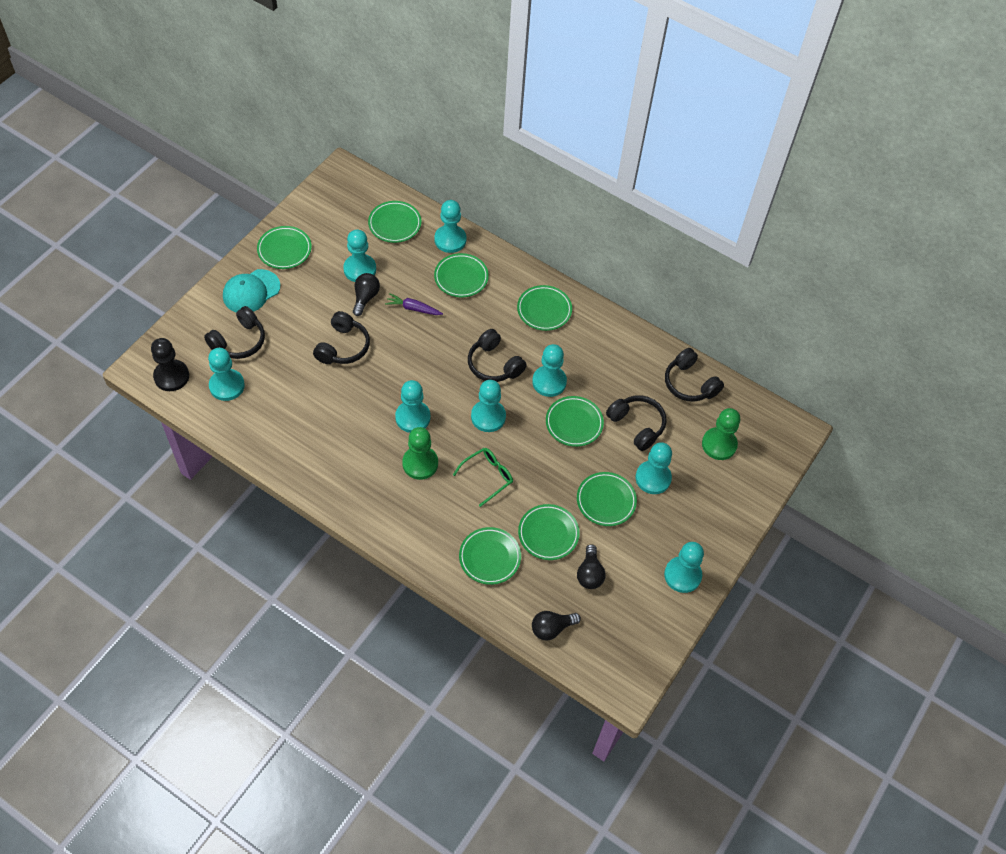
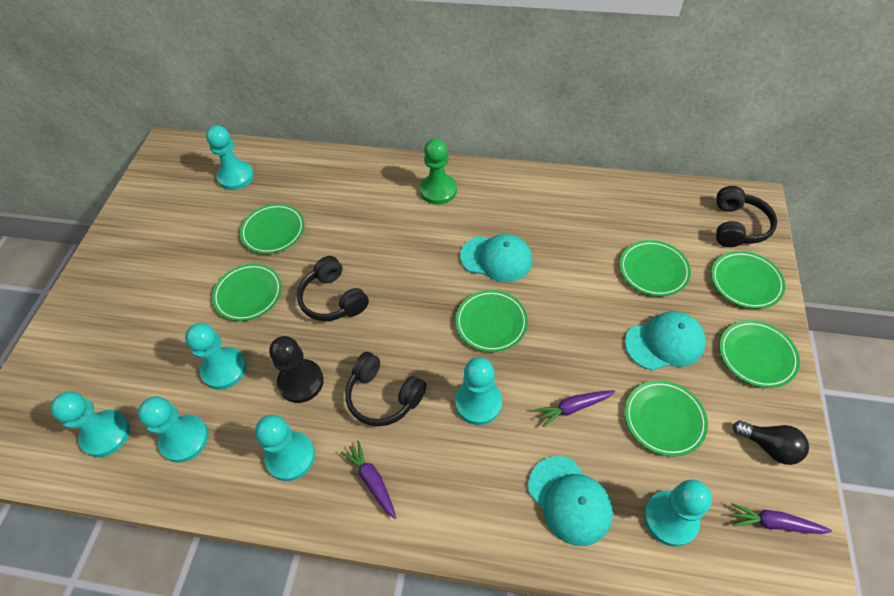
black headphones: 5 -> 3
black light bulb: 3 -> 1
green glasses: 1 -> 0
green pawn: 2 -> 1
green plate: 8 -> 7
purple carrot: 1 -> 3
turquoise cap: 1 -> 3
turquoise pawn: 8 -> 7

